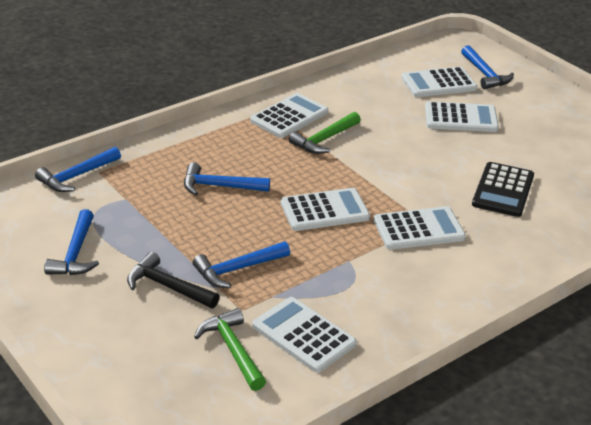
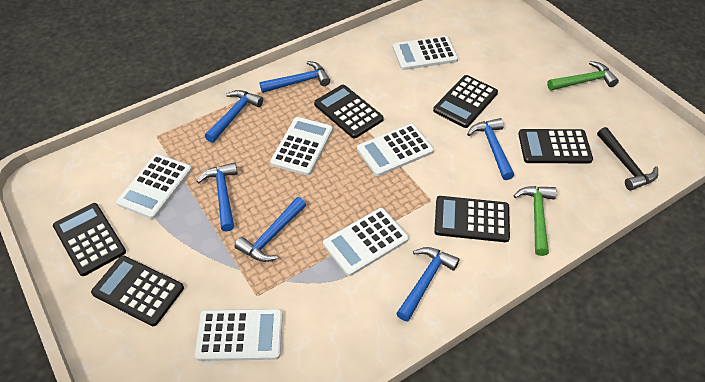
black calculator: 1 -> 6
blue hammer: 5 -> 6

